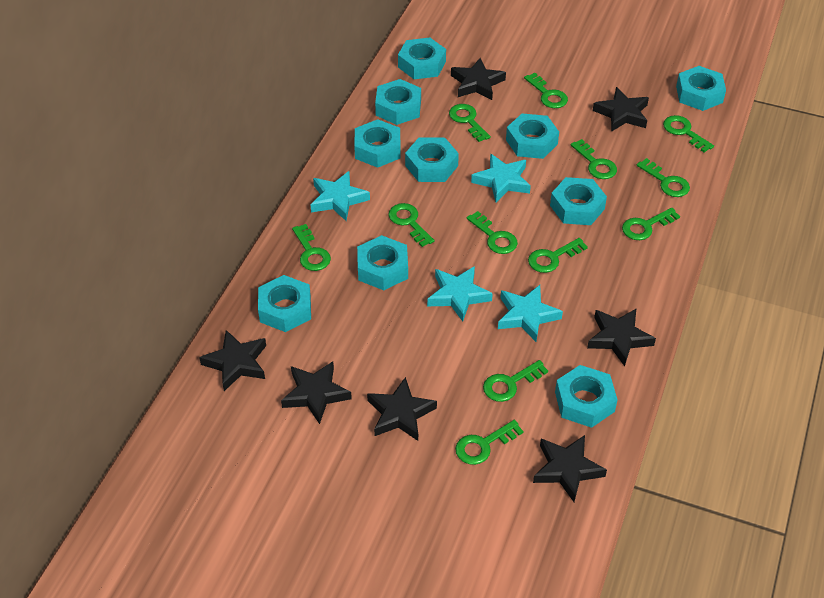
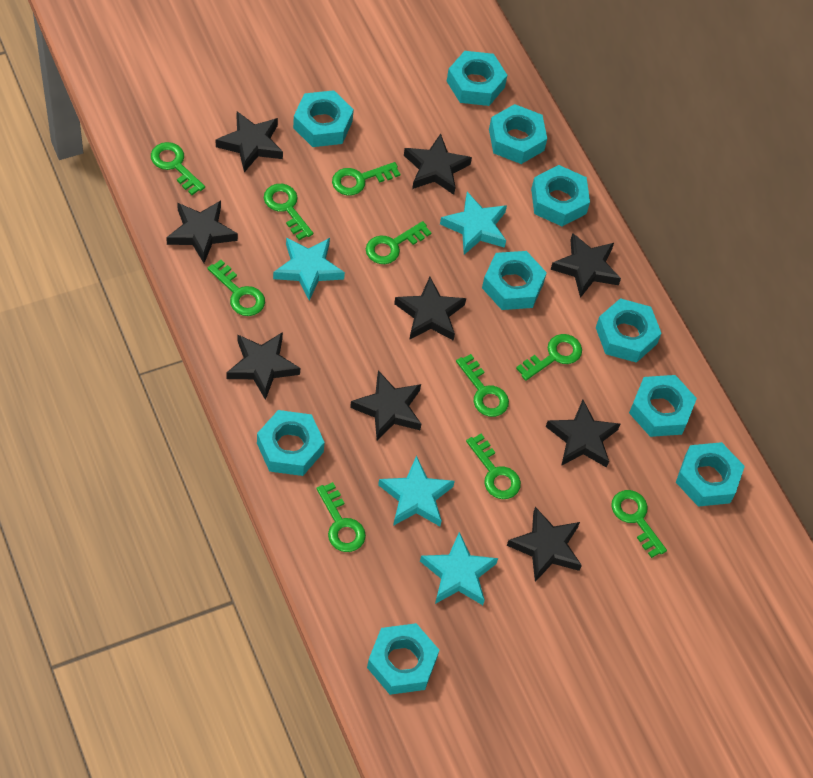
black star: 7 -> 9
green key: 12 -> 10

